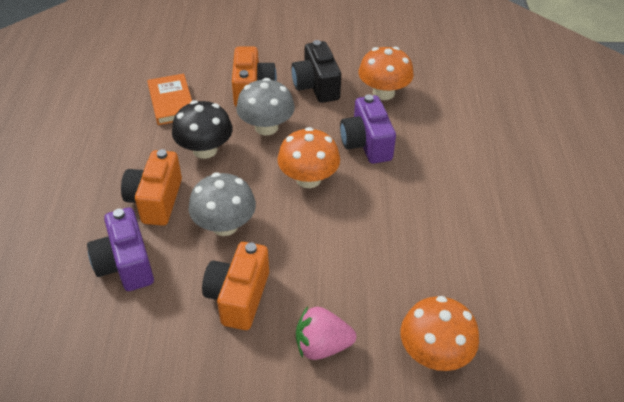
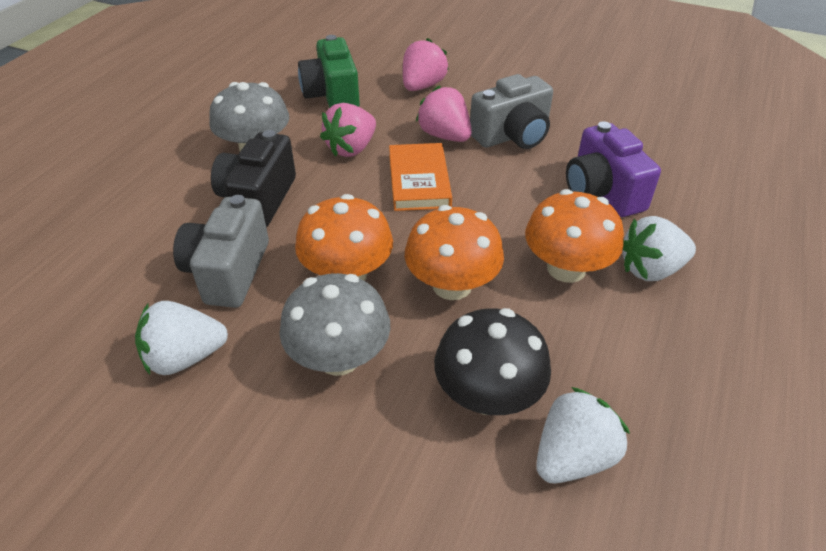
green camera: 0 -> 1
grey camera: 0 -> 2
orange camera: 3 -> 0
pink strawberry: 1 -> 3
purple camera: 2 -> 1
white strawberry: 0 -> 3

